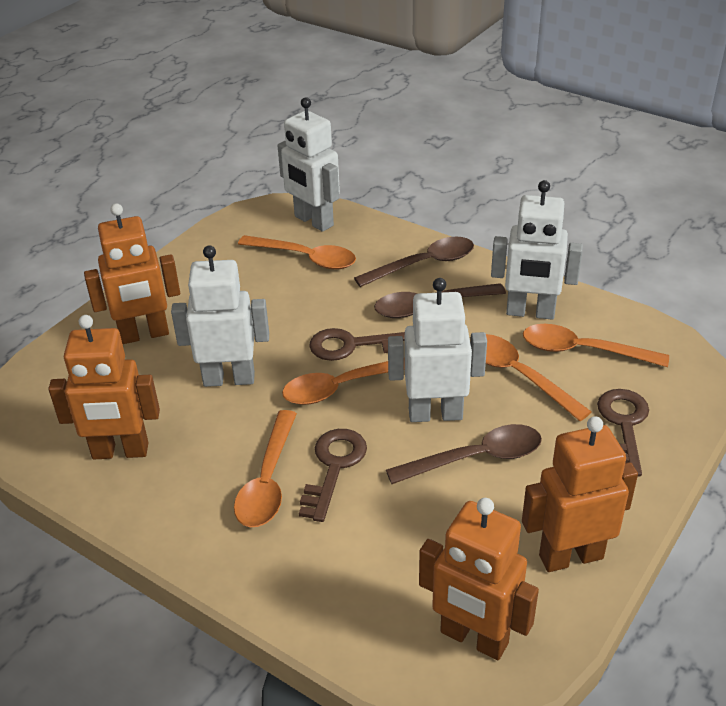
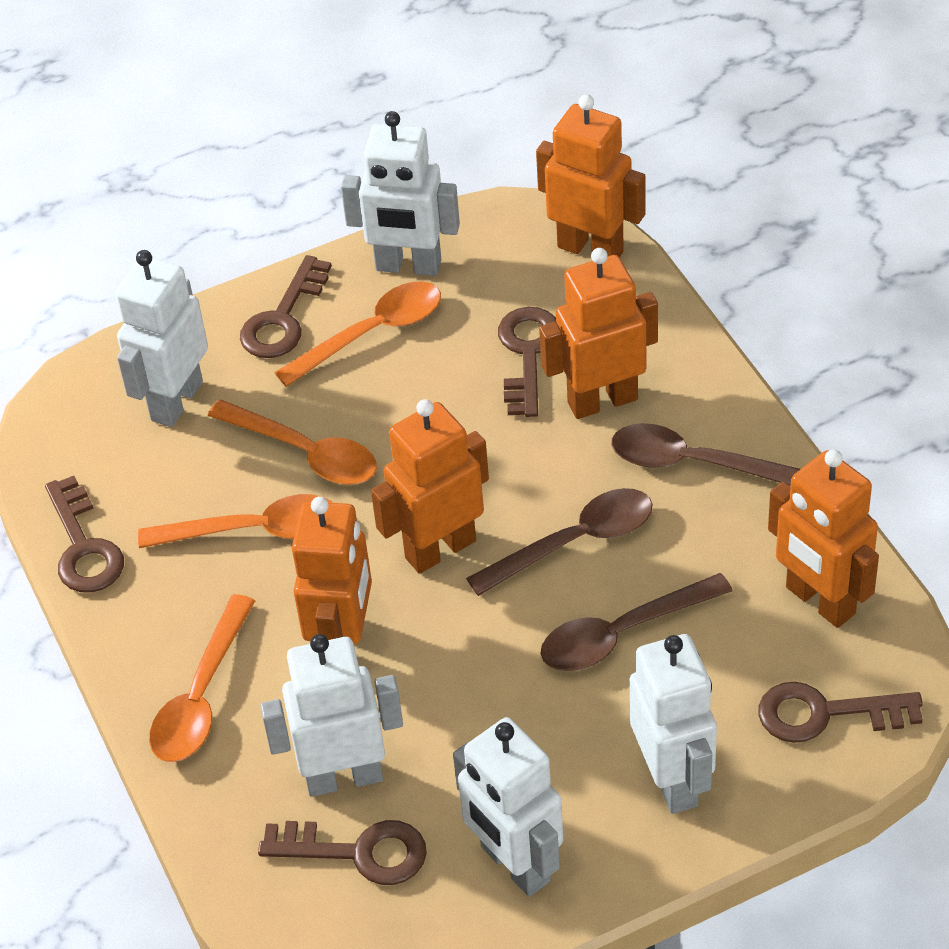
brown key: 3 -> 5
orange robot: 4 -> 5
orange spoon: 5 -> 4
white robot: 4 -> 5

